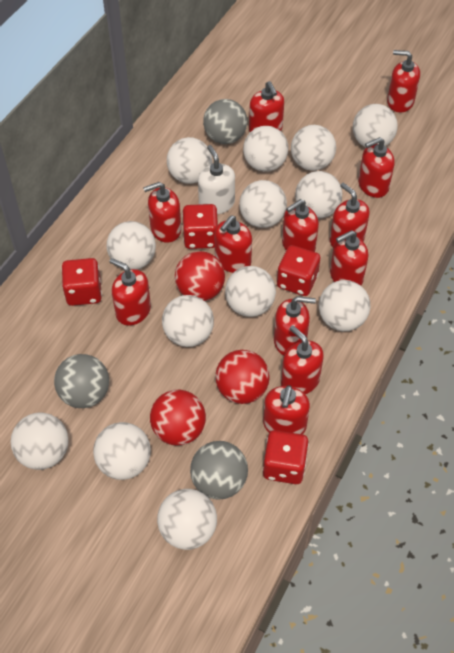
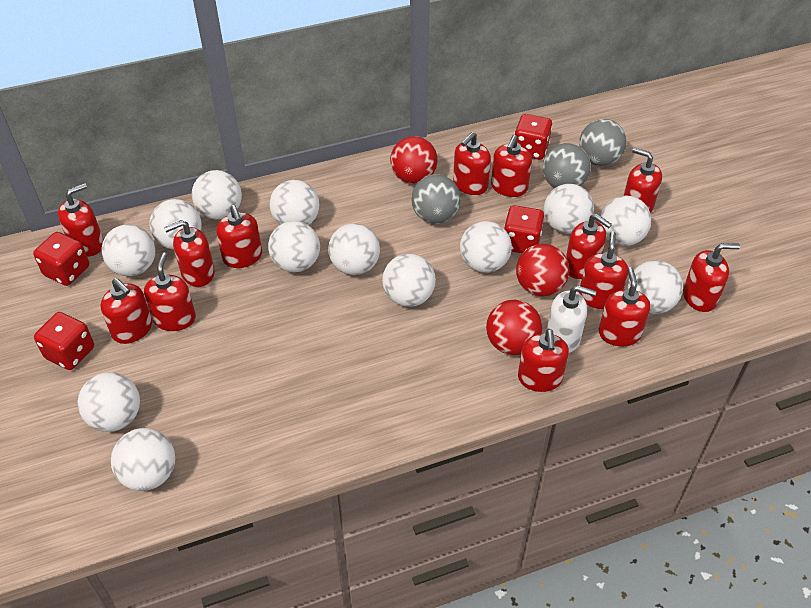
red soap dispenser: 12 -> 13

